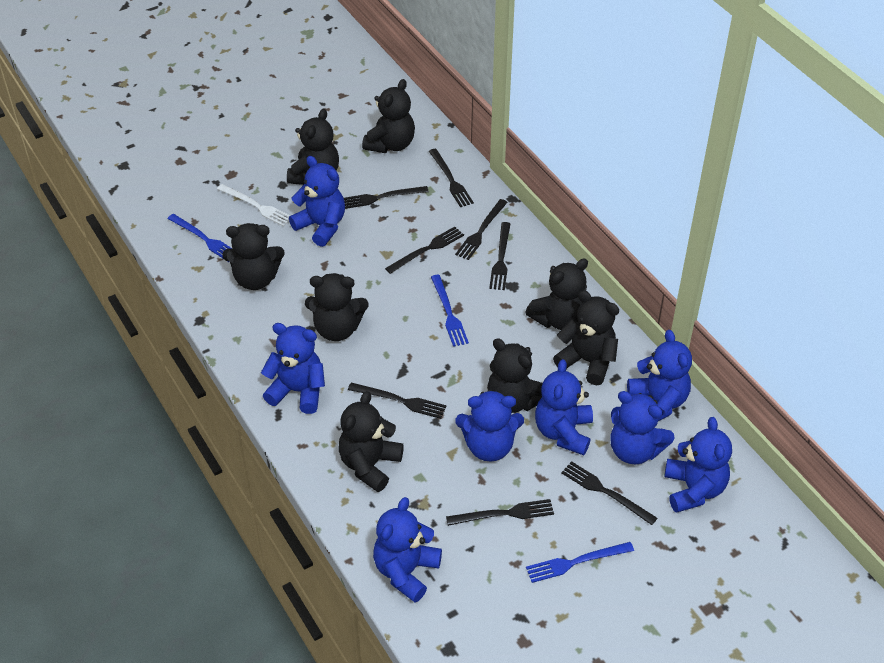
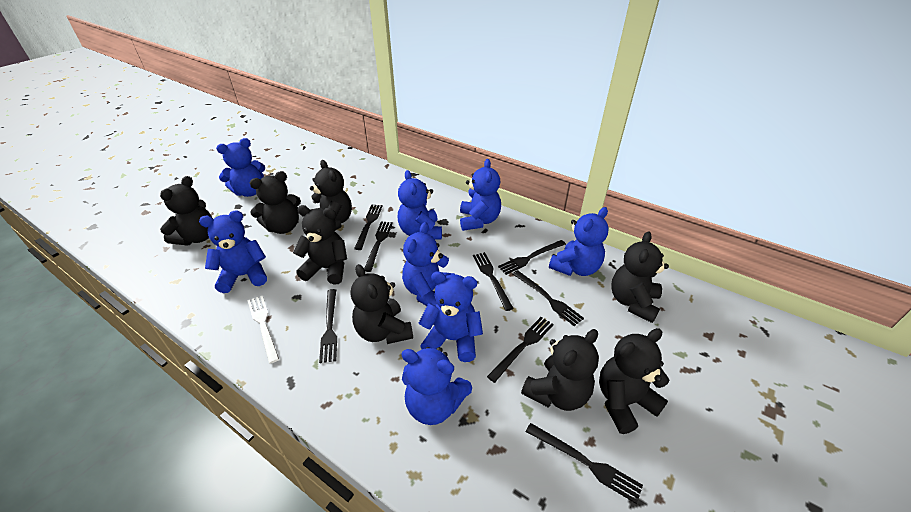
blue fork: 3 -> 0

